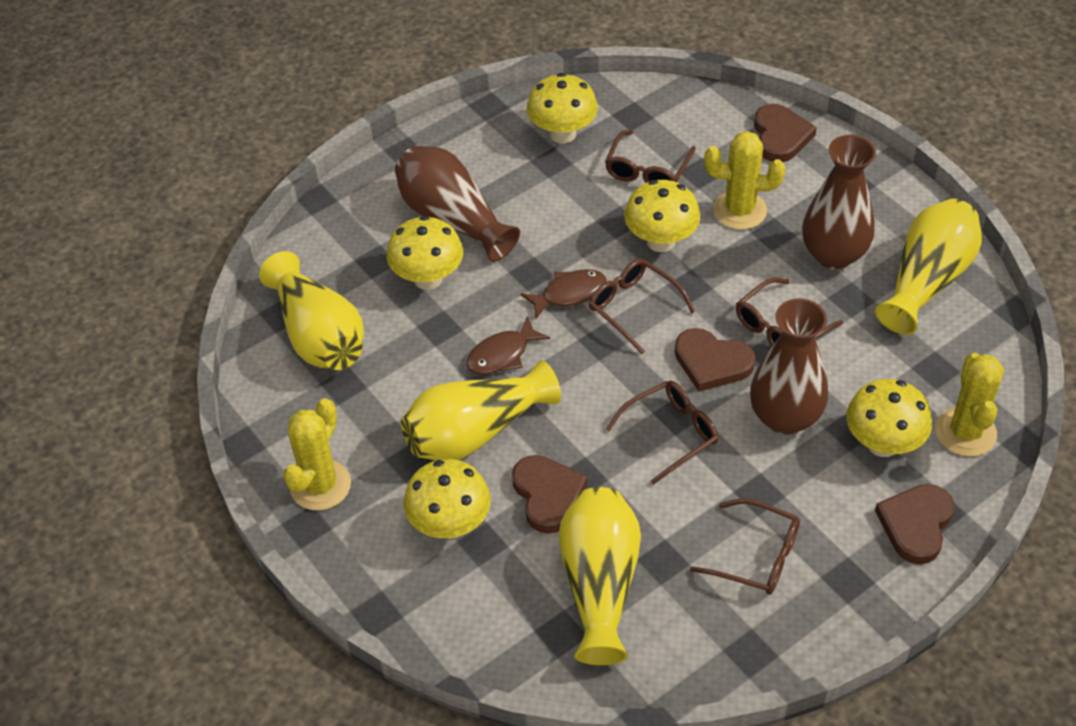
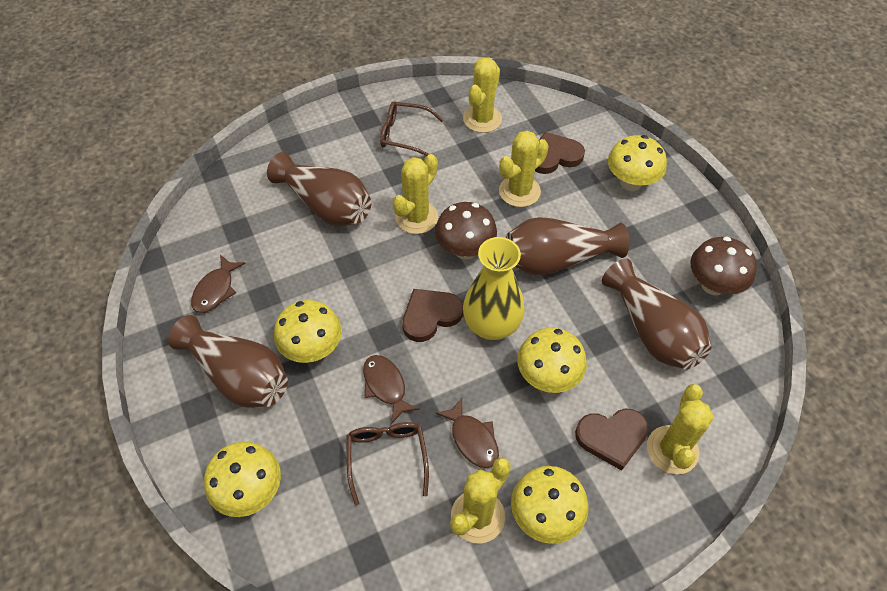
brown fish: 2 -> 3
brown glasses: 5 -> 2
brown heart: 4 -> 3
brown mushroom: 0 -> 2
brown vase: 3 -> 4
yellow cactus: 3 -> 5
yellow vase: 4 -> 1

